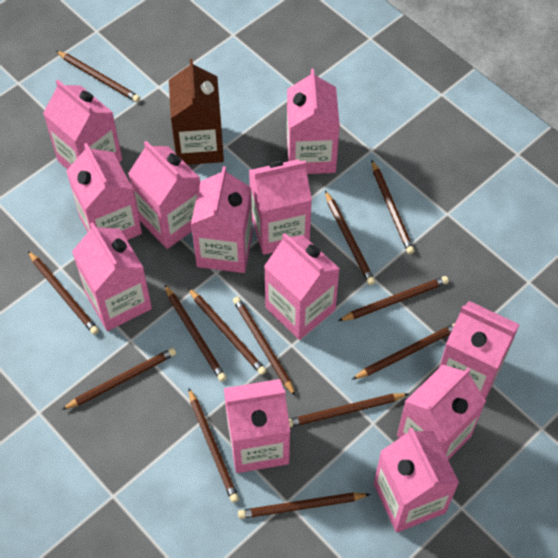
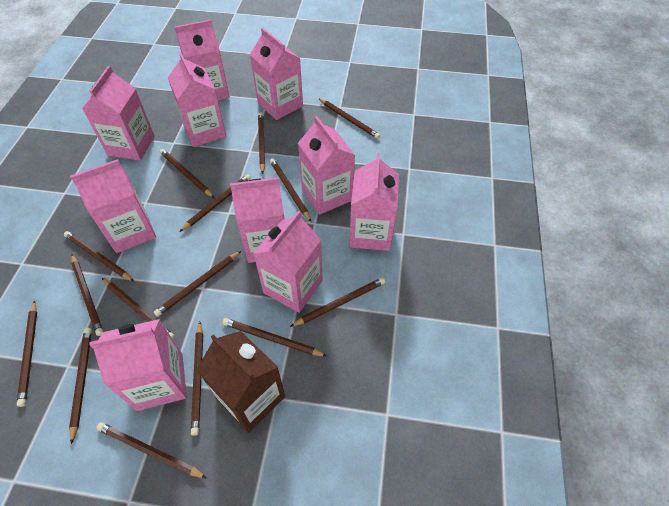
brown pencil: 13 -> 15
pink carton: 12 -> 10

